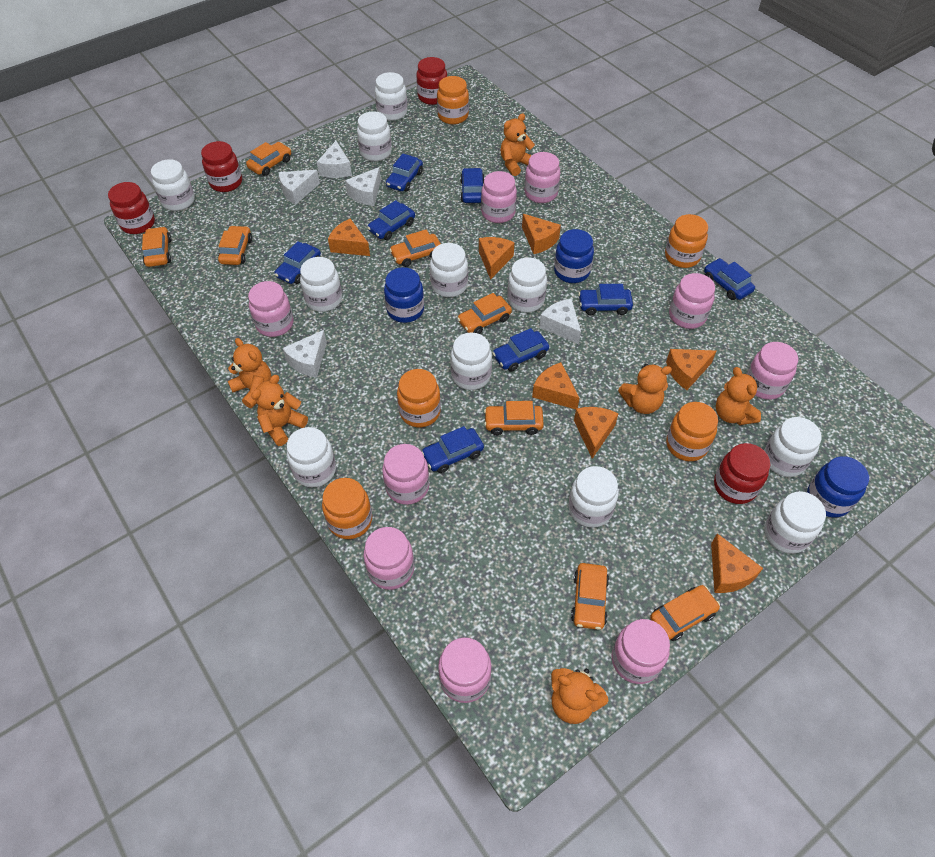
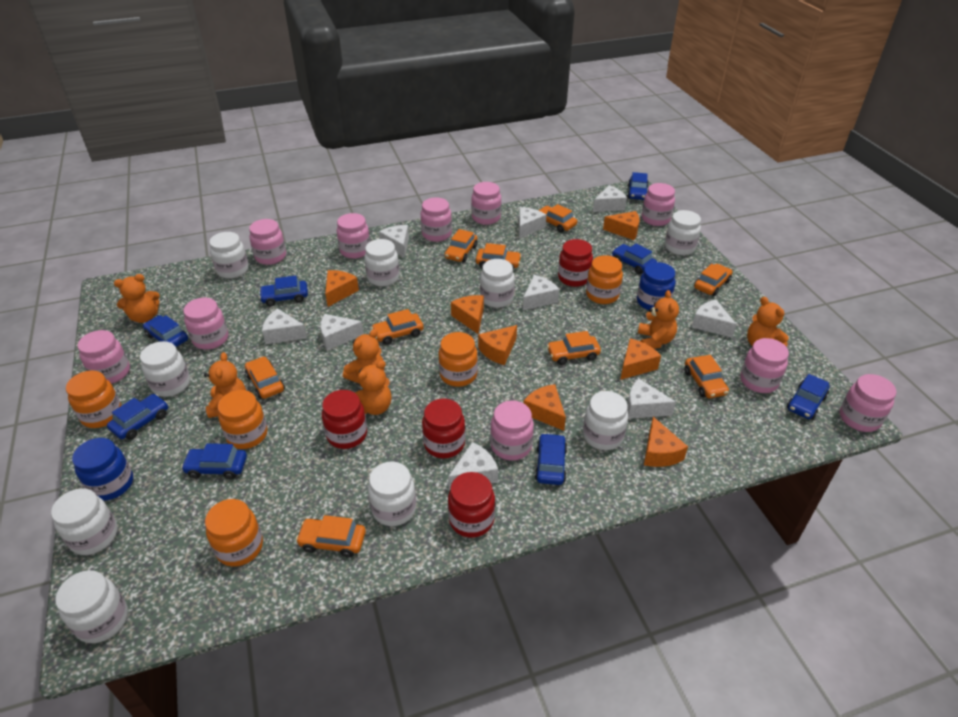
blue jar: 3 -> 2
orange car: 8 -> 9
pink jar: 9 -> 10
white cheese: 5 -> 9
white jar: 11 -> 9

